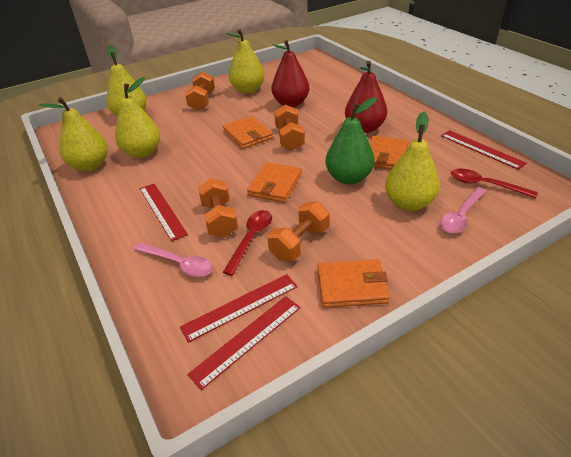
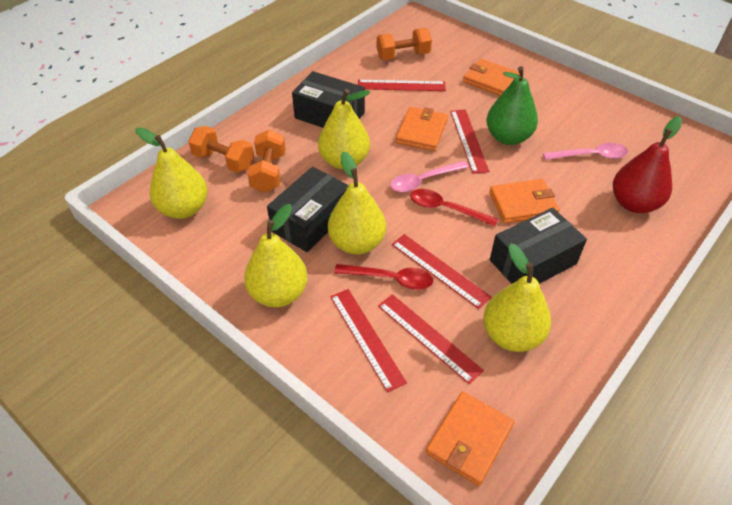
black box: 0 -> 3
orange dumbbell: 4 -> 3
red pear: 2 -> 1
red ruler: 4 -> 5

